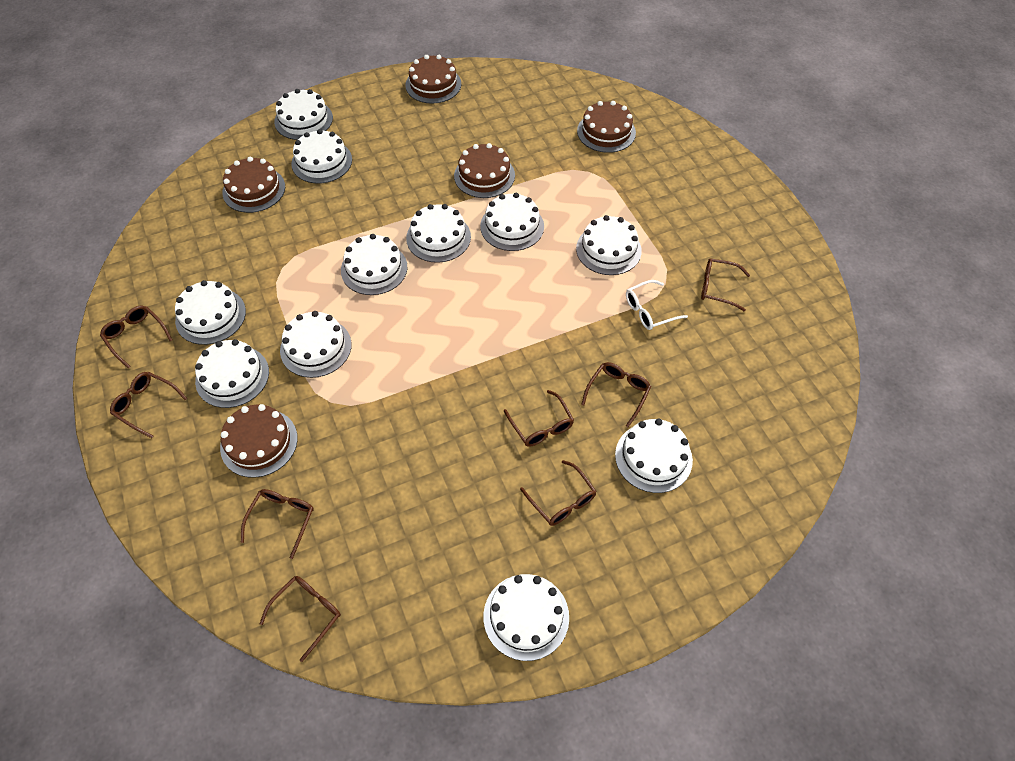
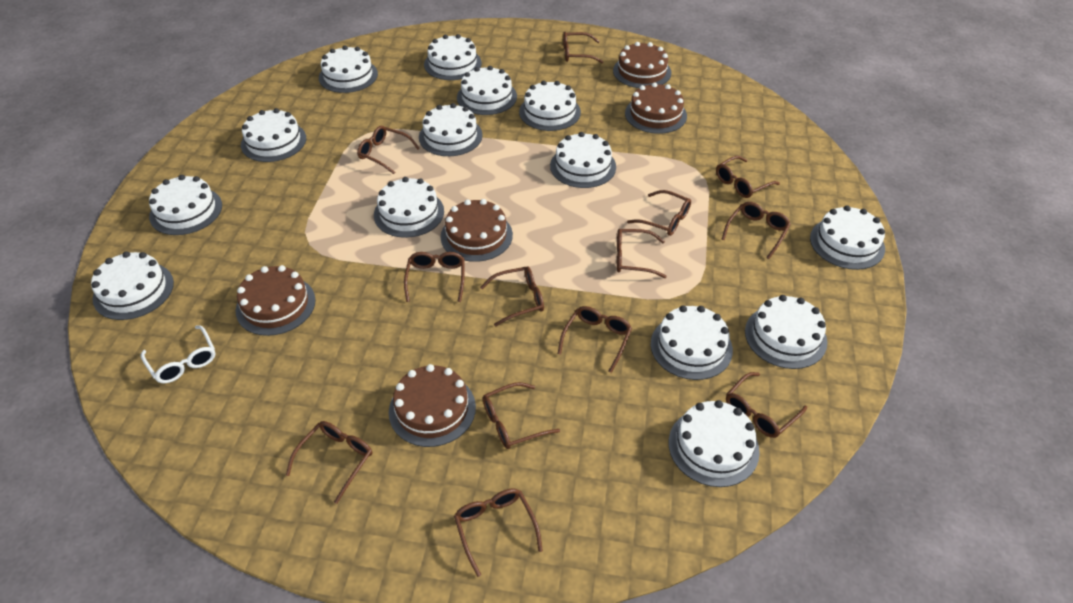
brown glasses: 8 -> 13
white cake: 11 -> 14

